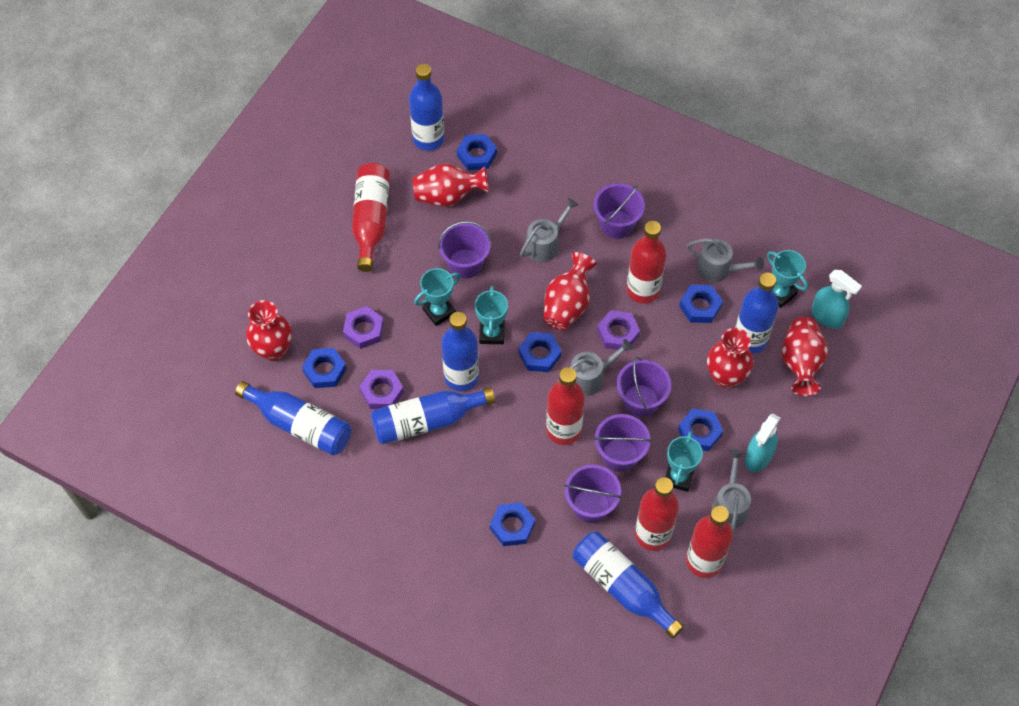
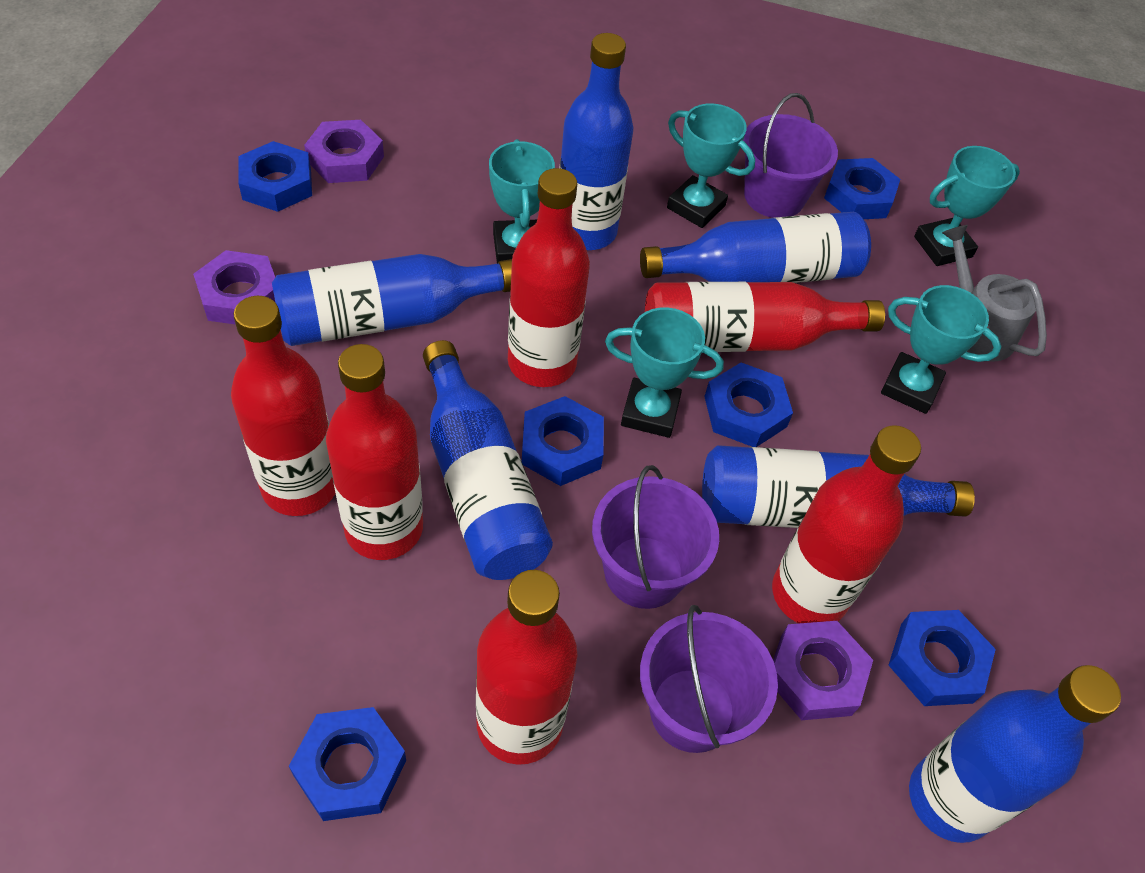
grey watering can: 4 -> 1
purple bucket: 5 -> 3
red bottle: 5 -> 6
red vase: 5 -> 0
turquoise spray bottle: 2 -> 0
turquoise trophy: 4 -> 5

